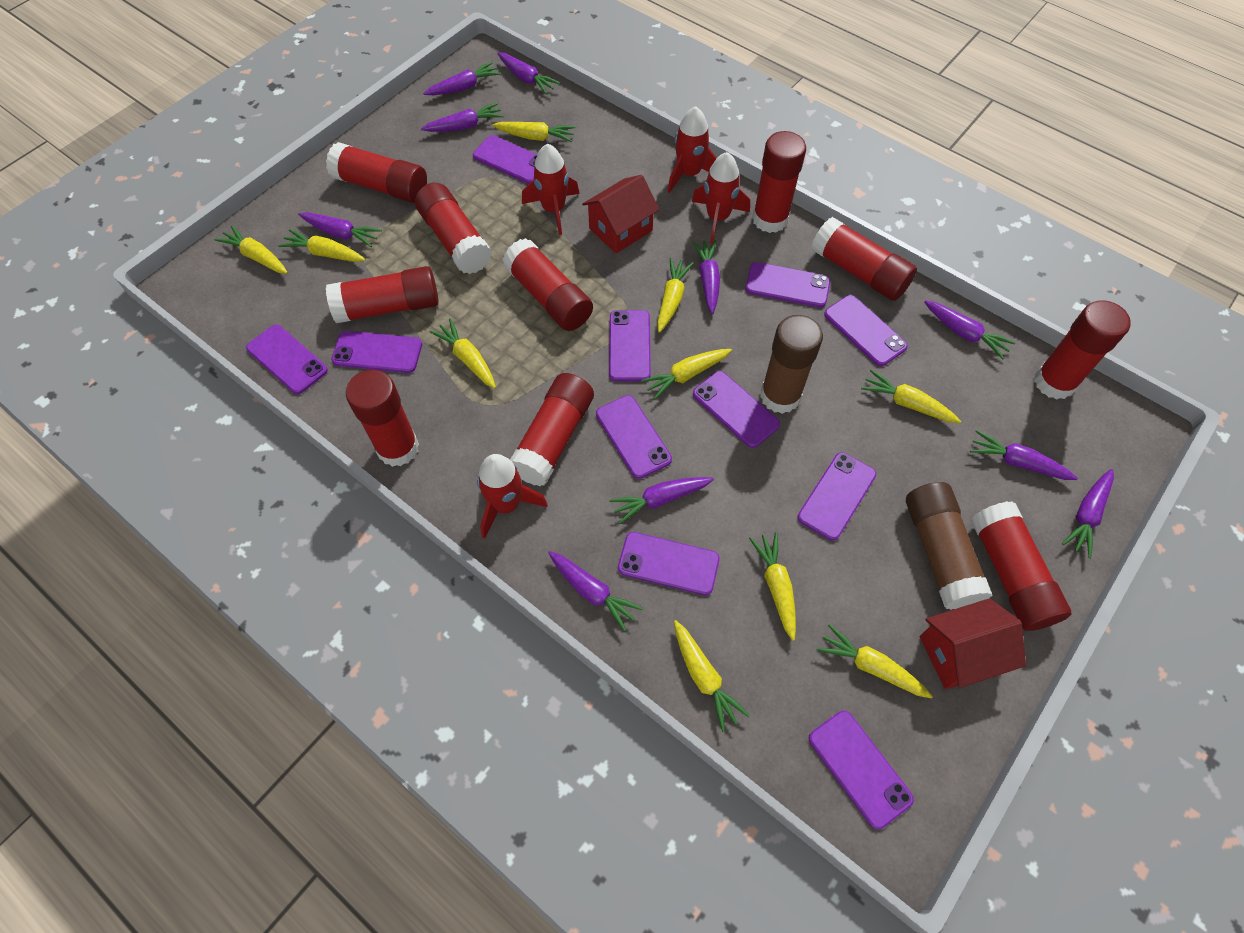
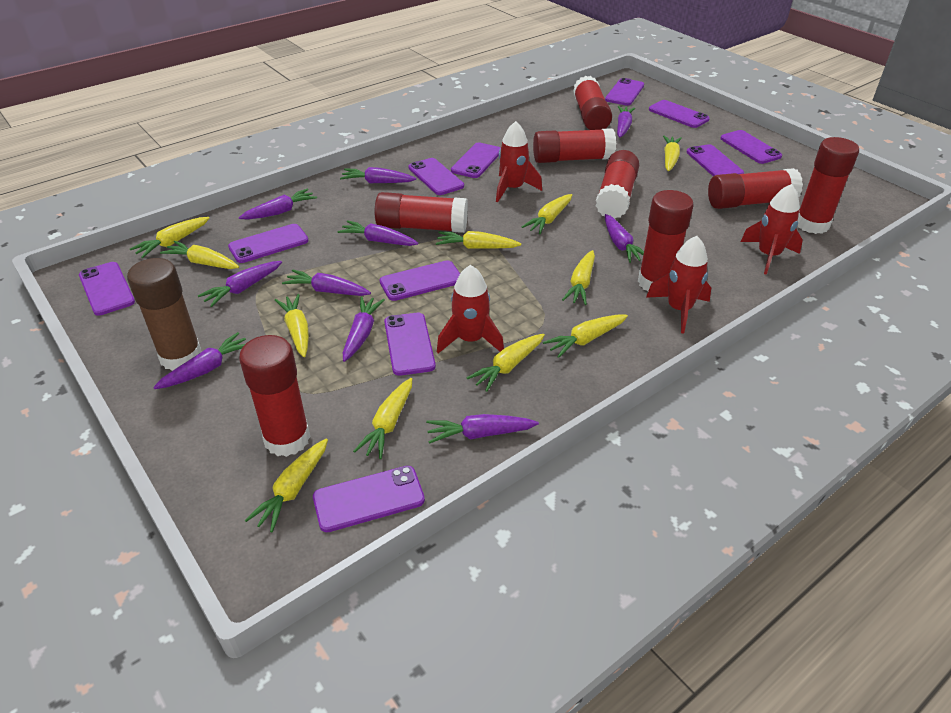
brown glue stick: 2 -> 1
red glue stick: 10 -> 8
red house: 2 -> 0
yellow carrot: 10 -> 11

